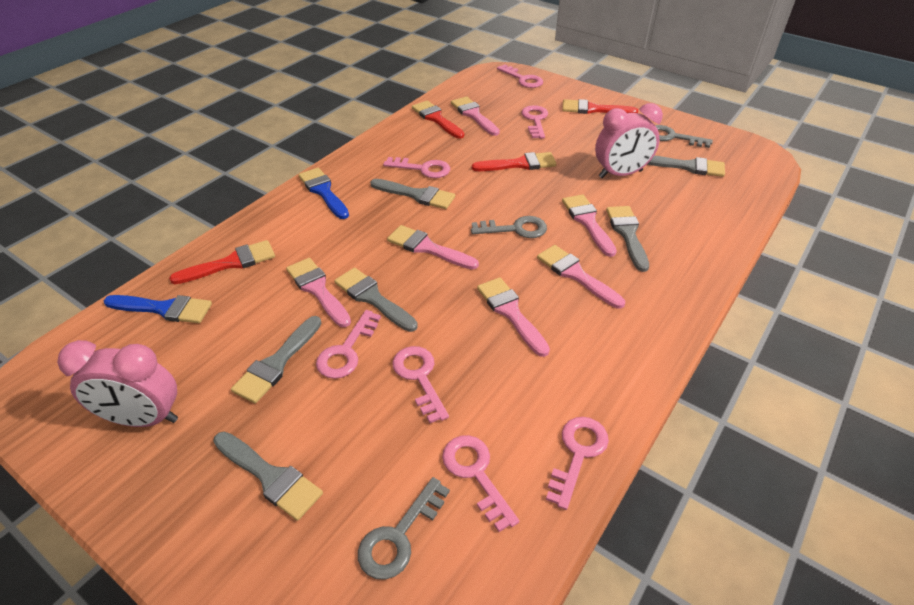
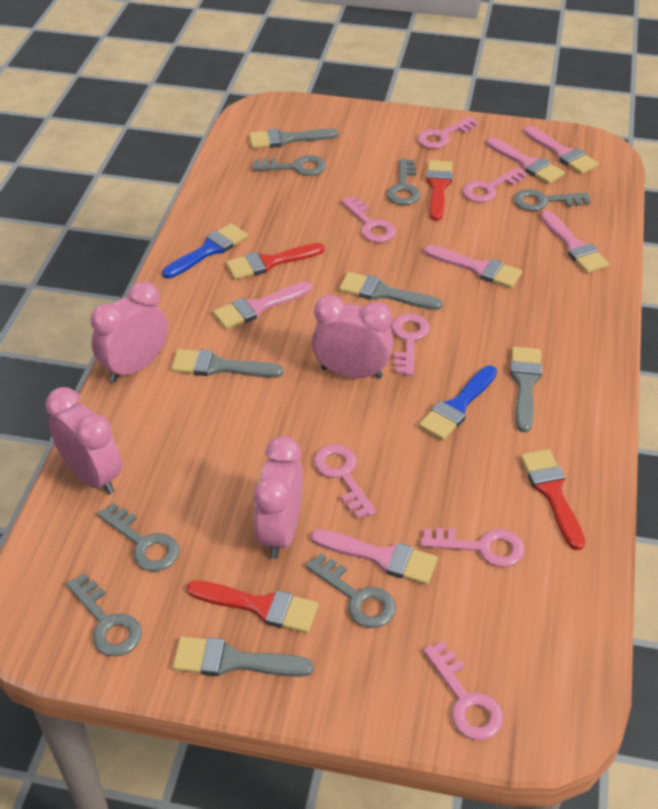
grey brush: 6 -> 5
grey key: 3 -> 6
pink clock: 2 -> 4

